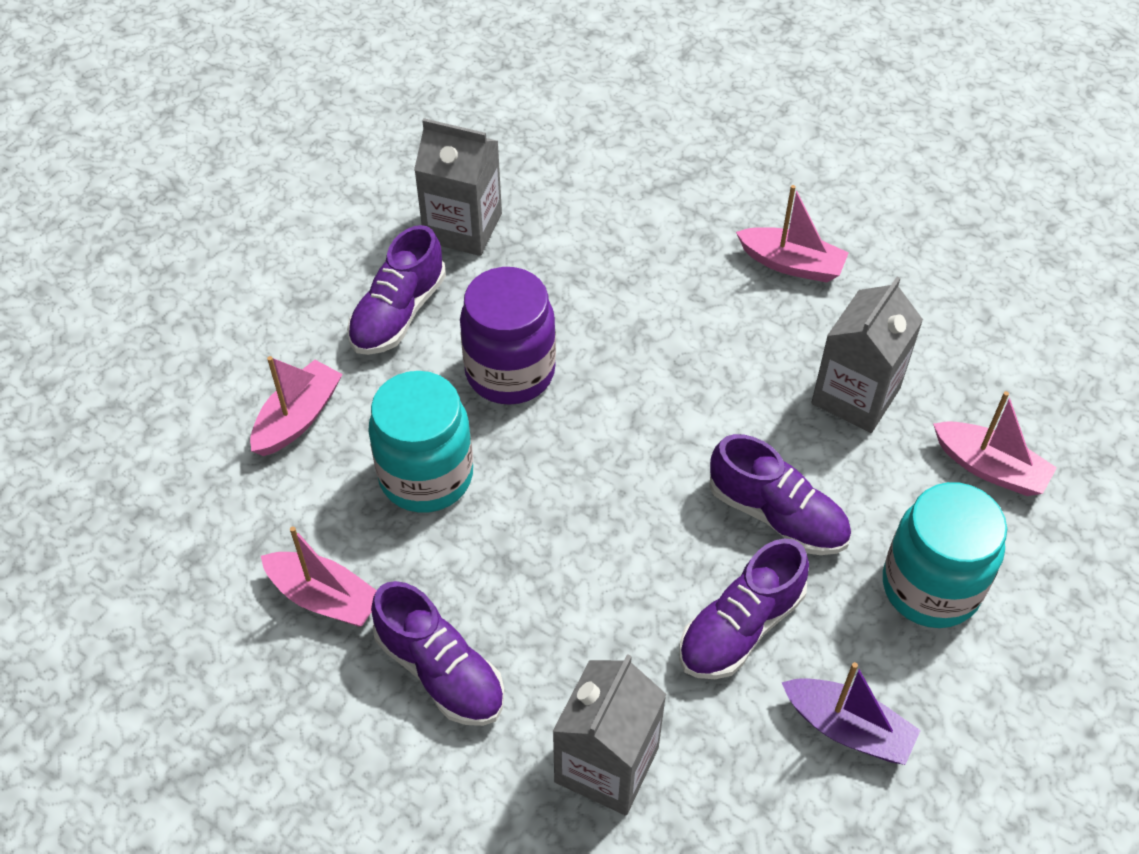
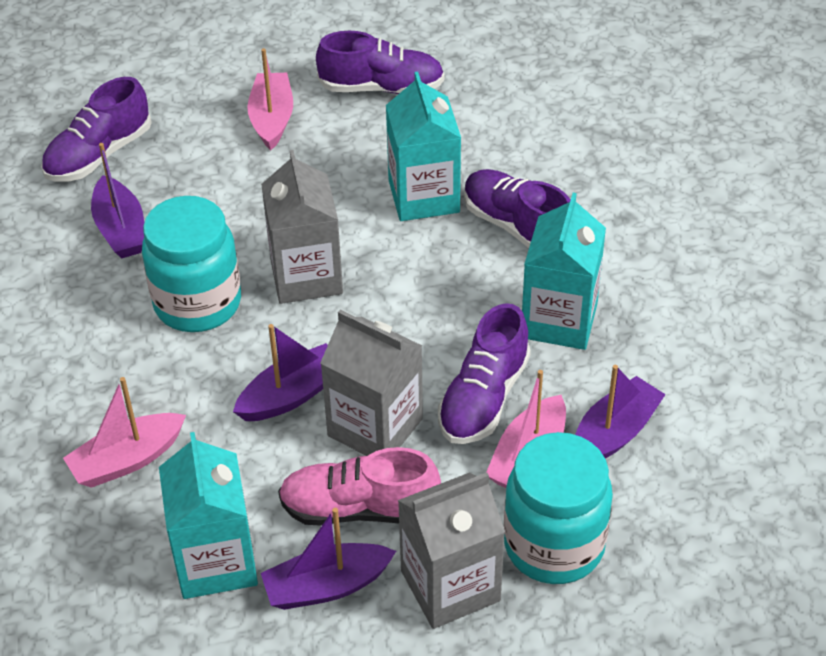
pink boat: 4 -> 3
pink shoe: 0 -> 1
purple boat: 1 -> 4
purple jar: 1 -> 0
turquoise carton: 0 -> 3

